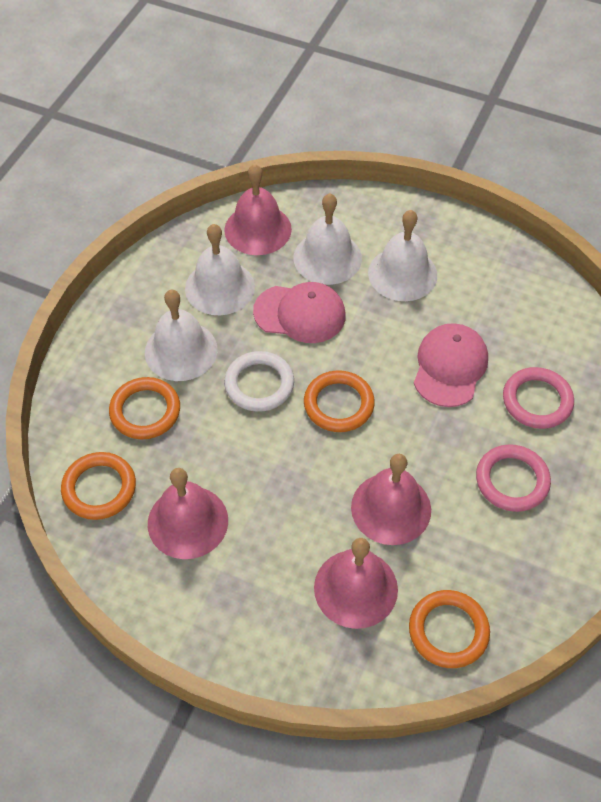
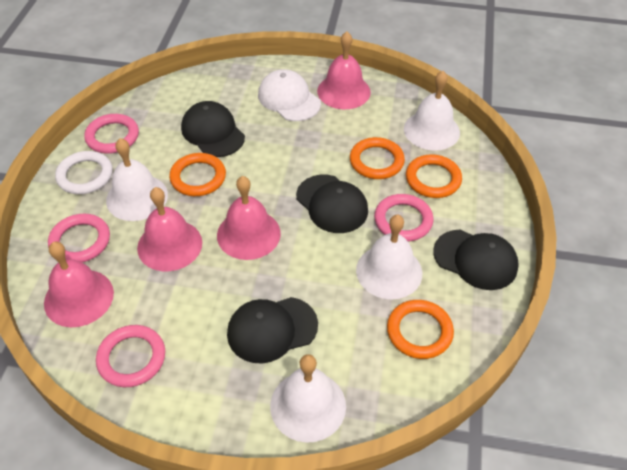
black cap: 0 -> 4
pink cap: 2 -> 0
pink ring: 2 -> 4
white cap: 0 -> 1

